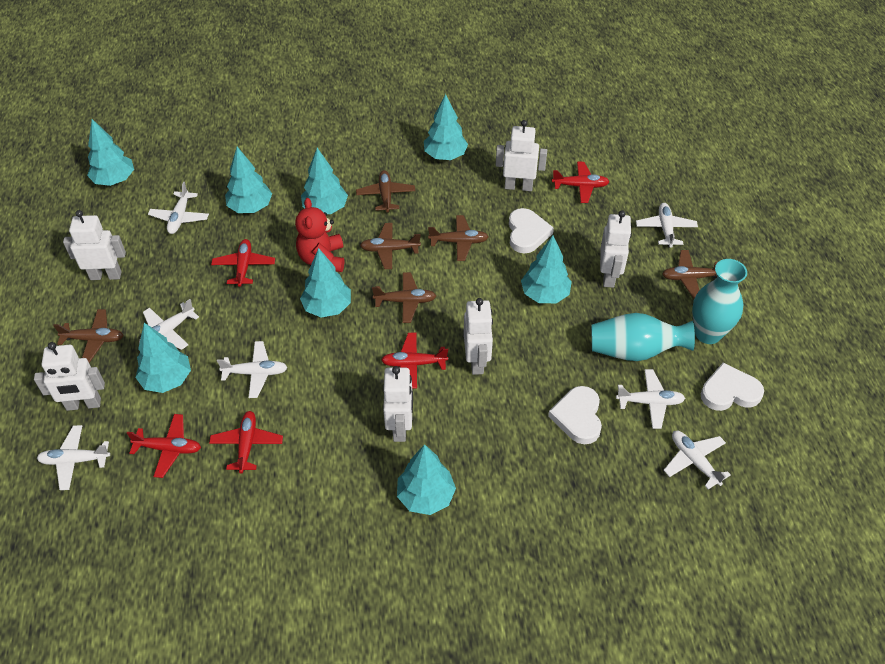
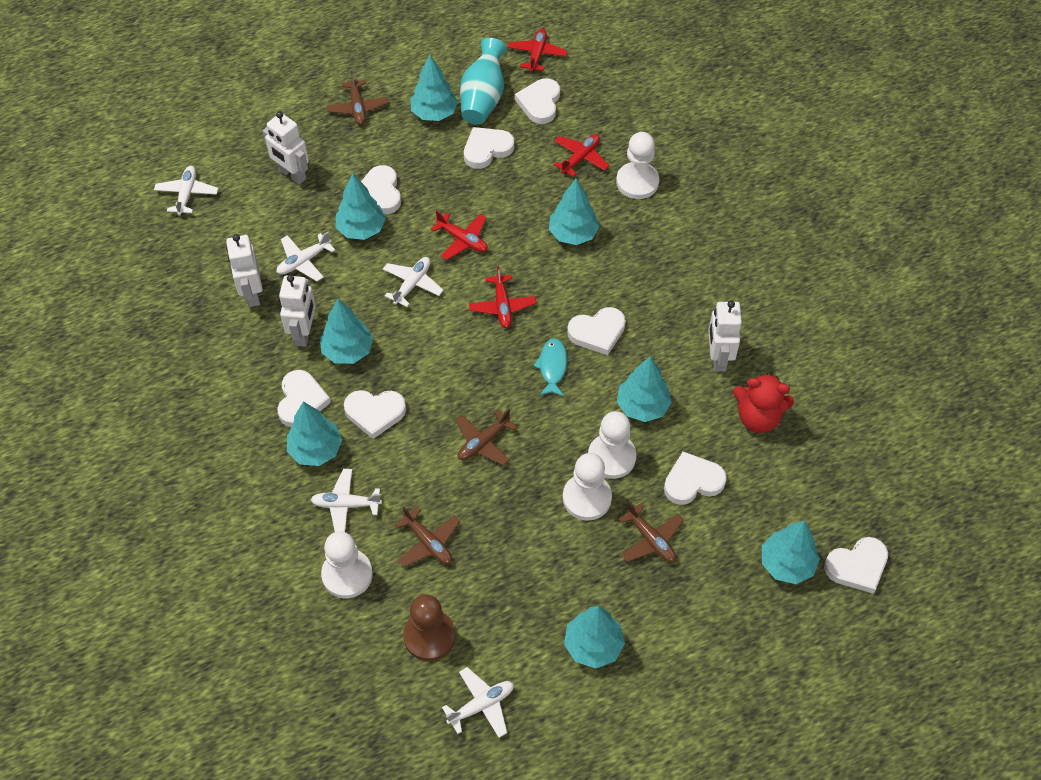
brown pawn: 0 -> 1
brown plane: 6 -> 4
red plane: 5 -> 4
turquoise fish: 0 -> 1
turquoise vase: 2 -> 1
white heart: 3 -> 8
white pawn: 0 -> 4
white plane: 7 -> 5
white robot: 6 -> 4

